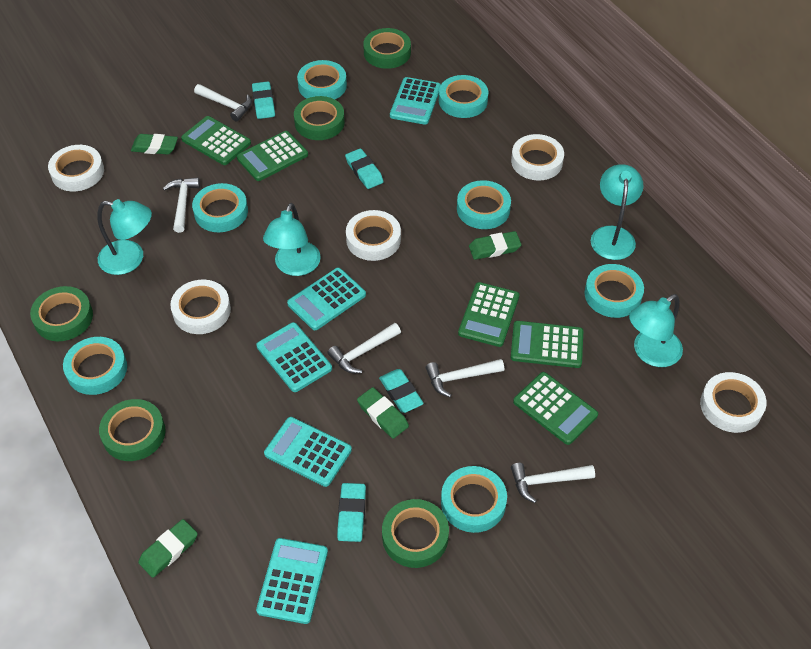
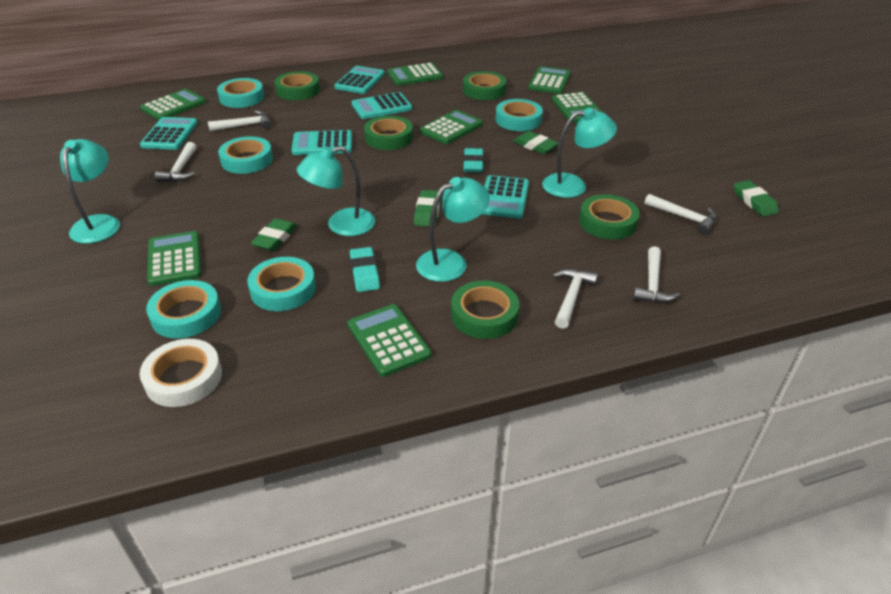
green calculator: 5 -> 7
turquoise eraser: 4 -> 2
turquoise tape: 7 -> 5
white tape: 5 -> 1

